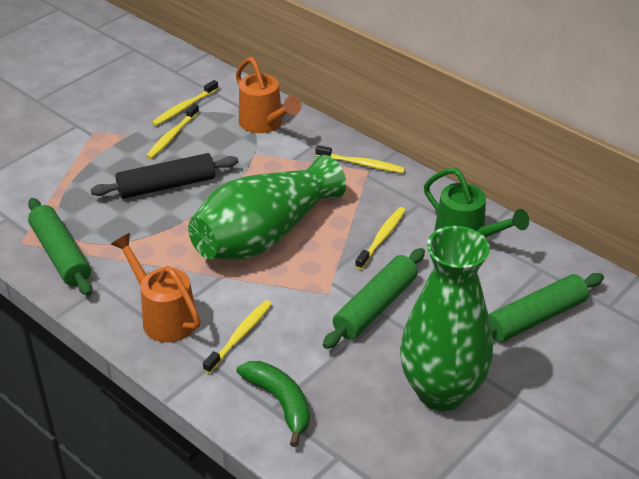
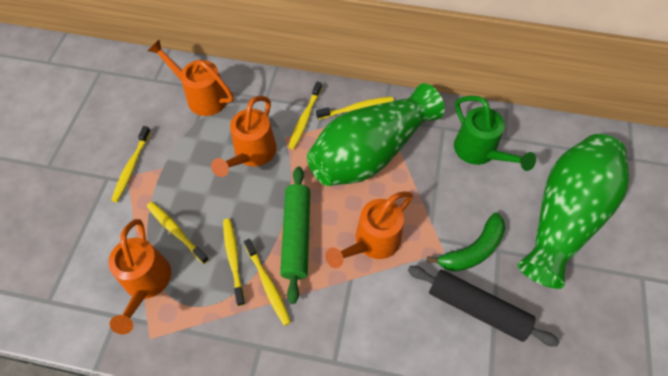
green rolling pin: 3 -> 1
orange watering can: 2 -> 4
yellow toothbrush: 5 -> 6

